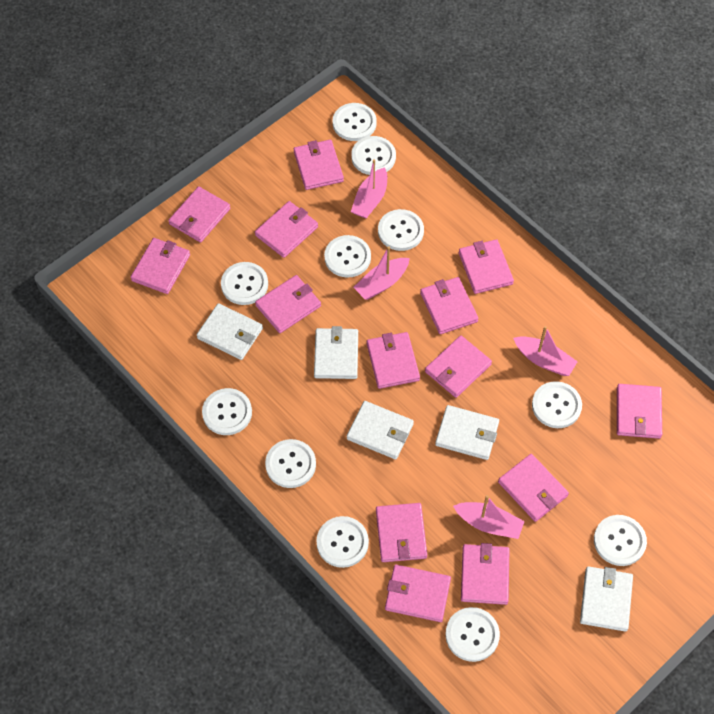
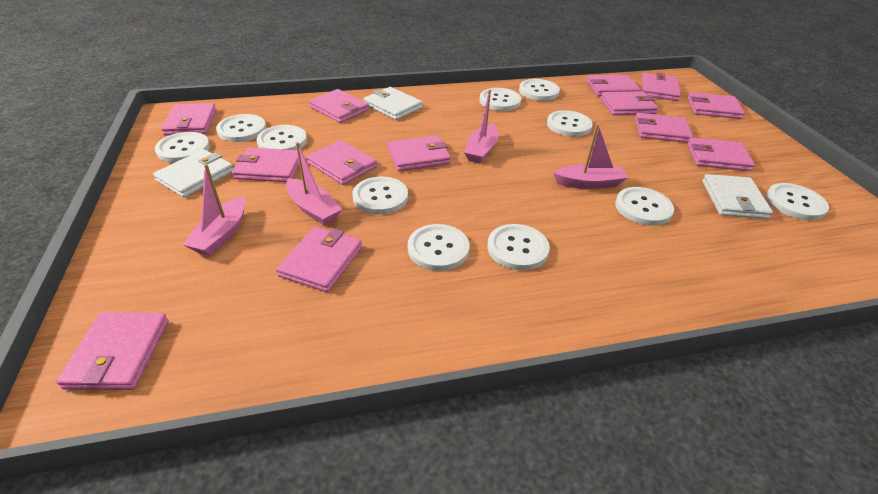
pink wallet: 14 -> 13
white wallet: 5 -> 3

